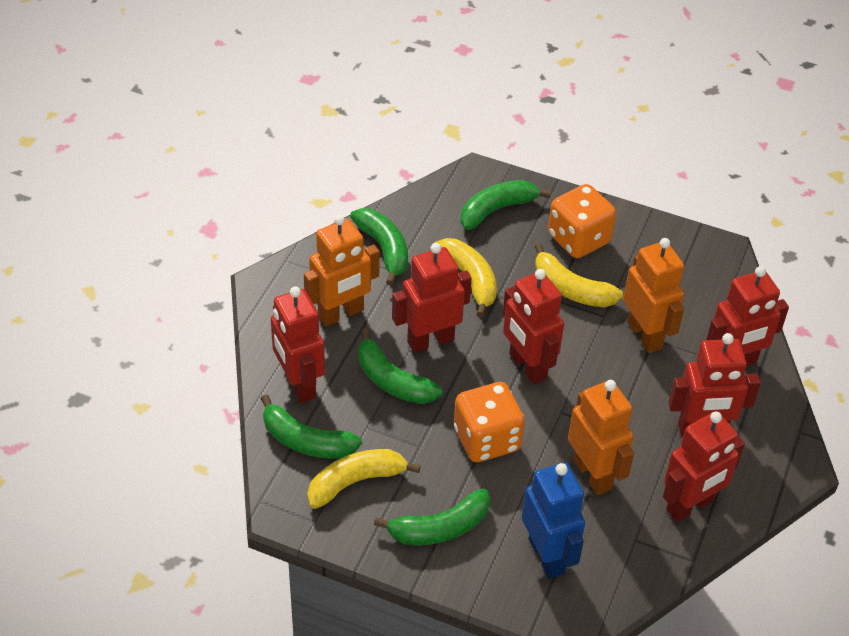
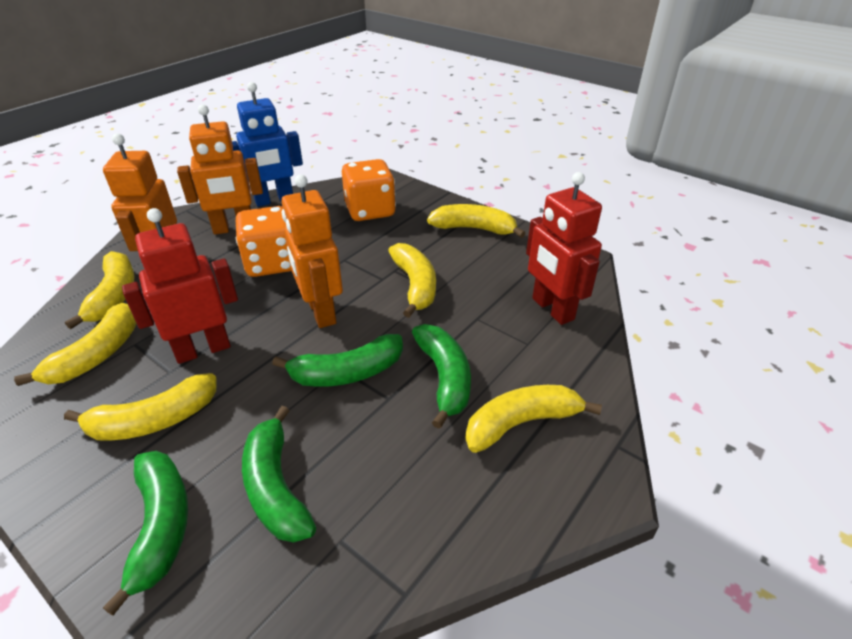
green banana: 5 -> 4
red robot: 6 -> 2
yellow banana: 3 -> 6

